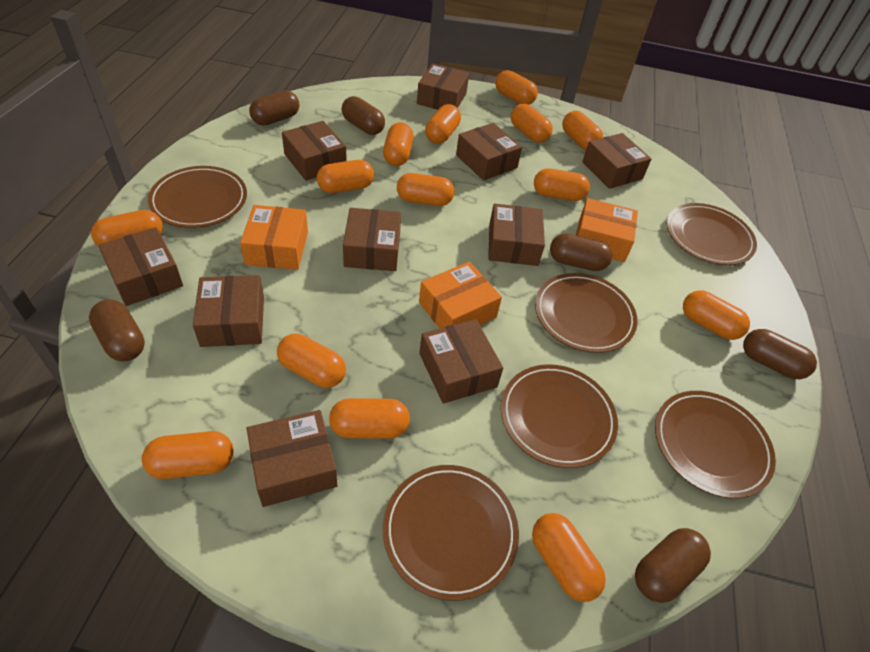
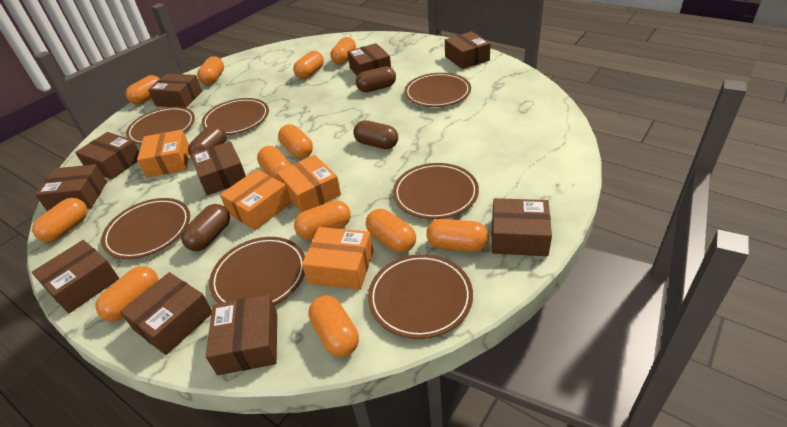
brown capsule: 6 -> 4
brown plate: 6 -> 7
orange box: 3 -> 4
orange capsule: 14 -> 12

